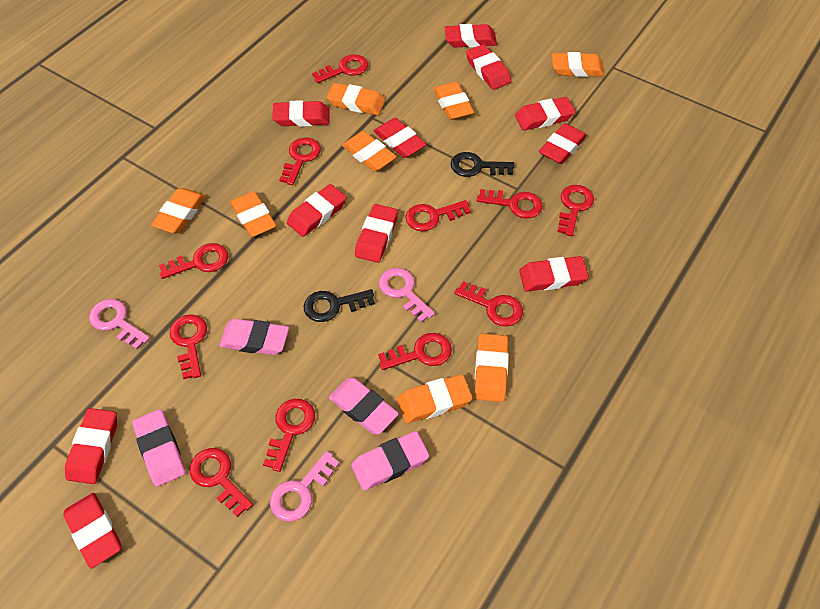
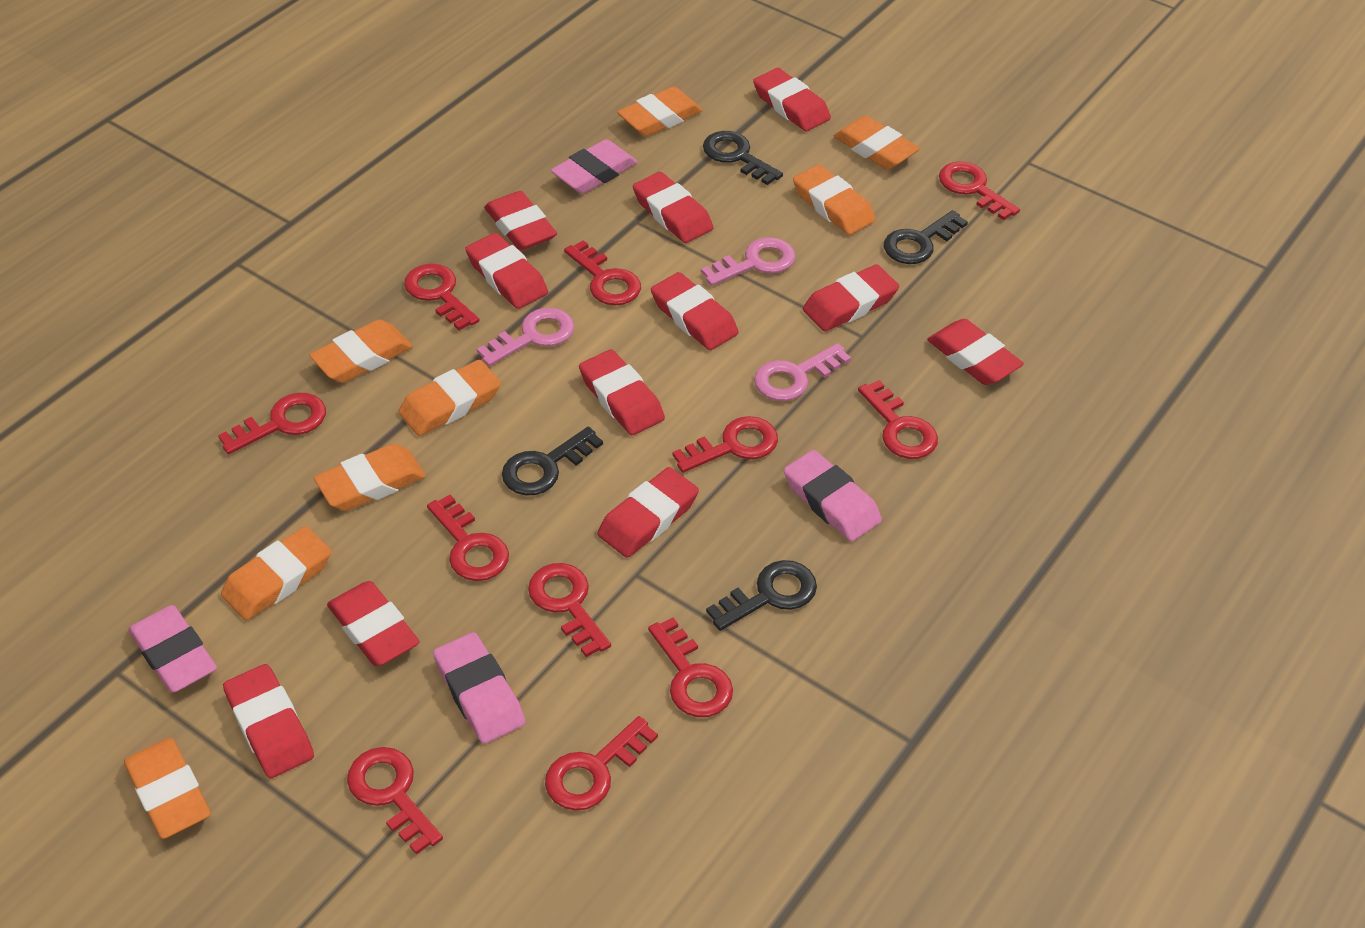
black key: 2 -> 4

